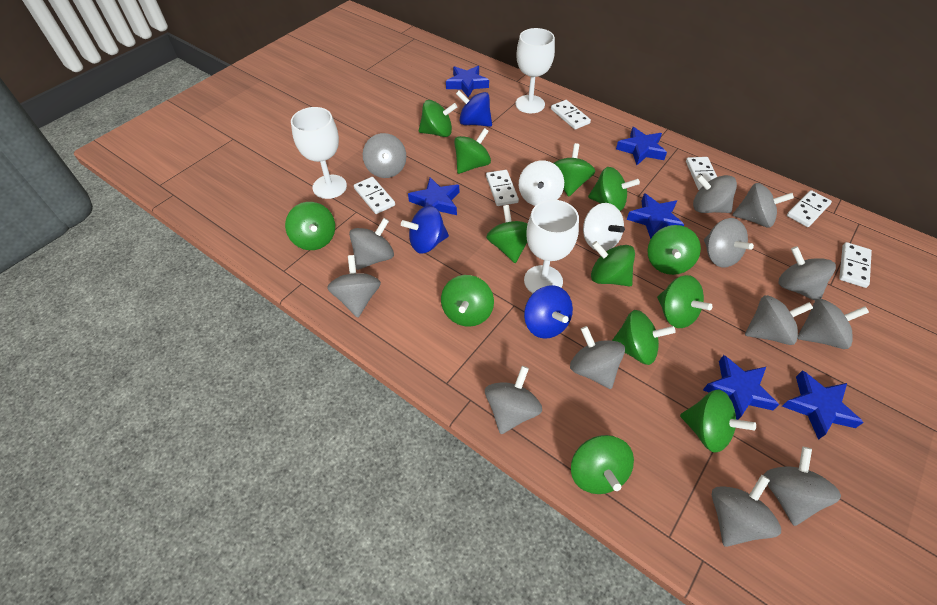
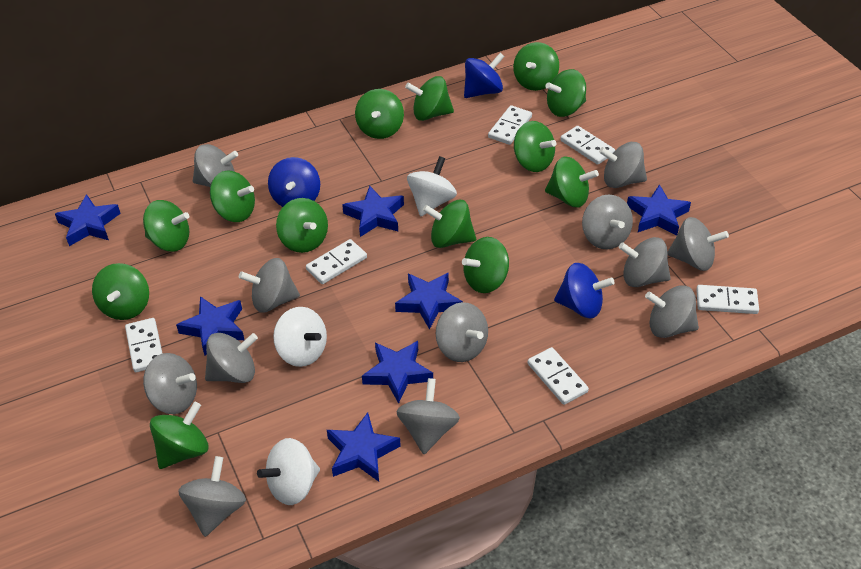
blue star: 6 -> 7
grey spinning top: 13 -> 12
white goblet: 3 -> 0
white spinning top: 2 -> 3

